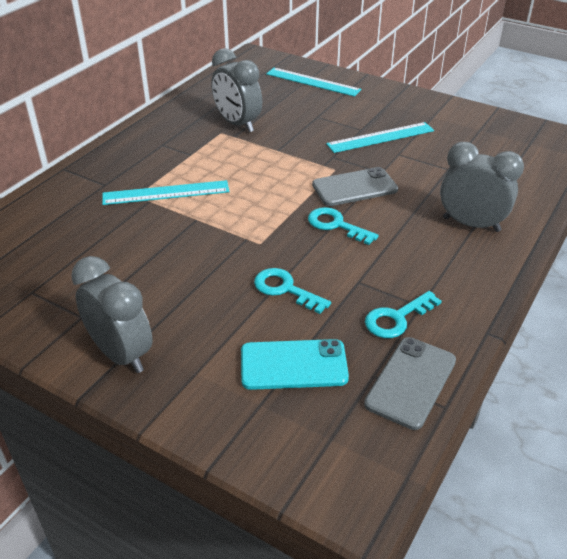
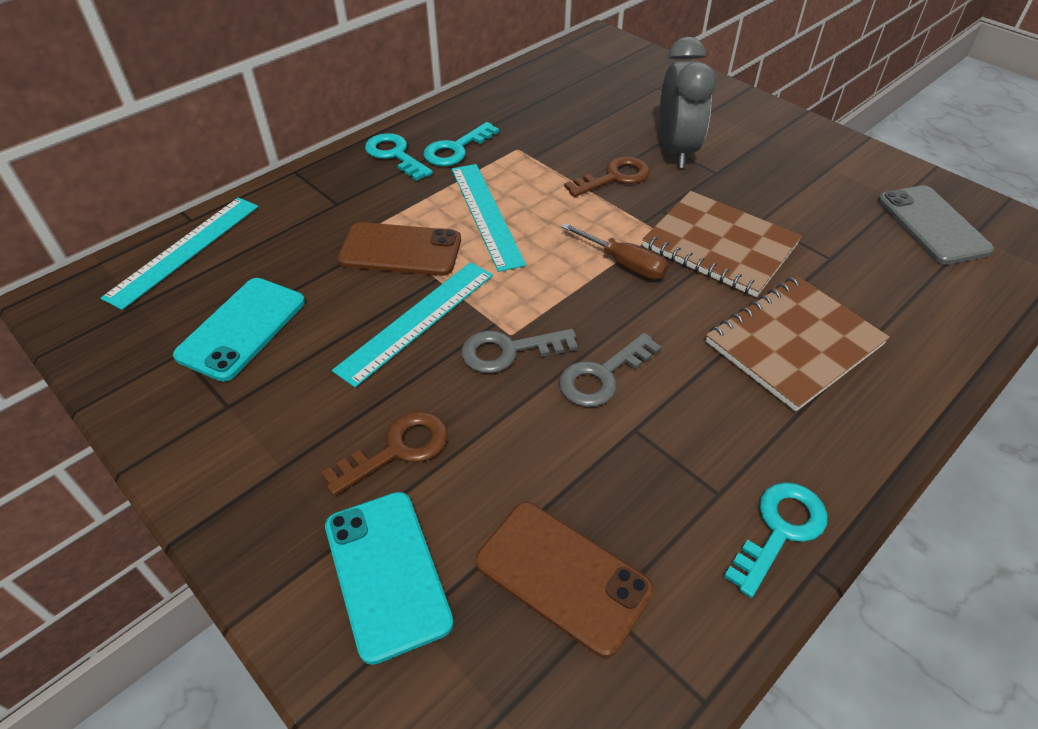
brown key: 0 -> 2
brown notebook: 0 -> 2
brown phone: 0 -> 2
brown screwdriver: 0 -> 1
grey clock: 3 -> 1
grey key: 0 -> 2
grey phone: 2 -> 1
turquoise phone: 1 -> 2

